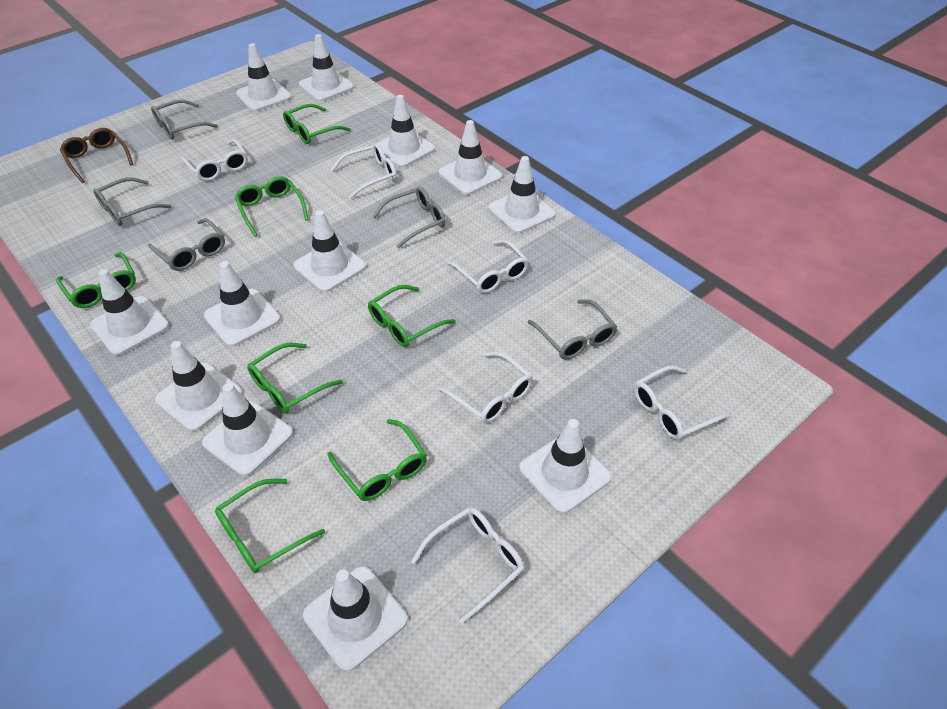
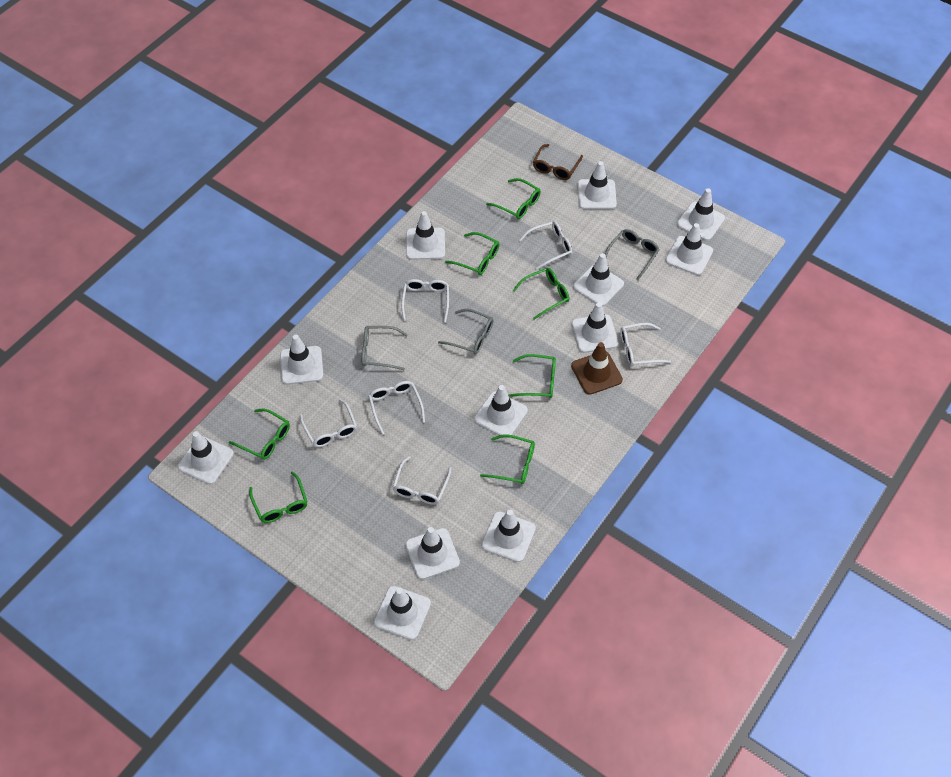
brown traffic cone: 0 -> 1
grey glasses: 5 -> 3

